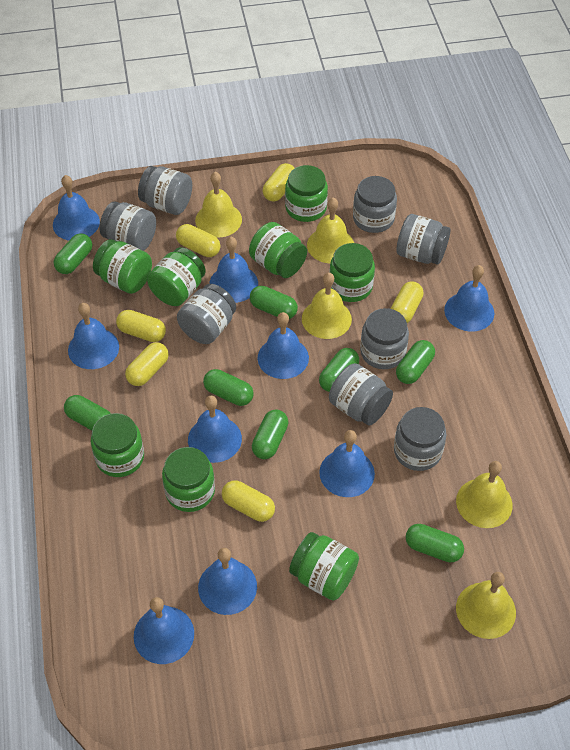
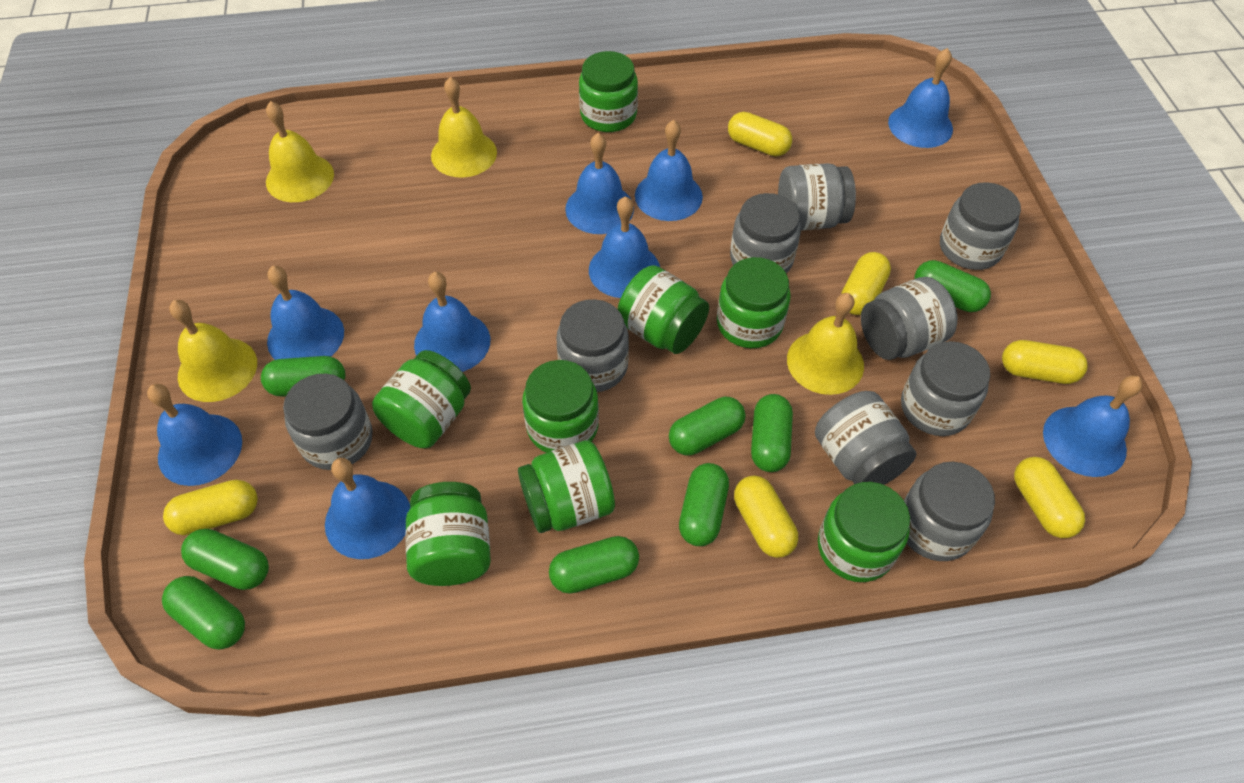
grey jar: 8 -> 9
yellow bell: 5 -> 4

